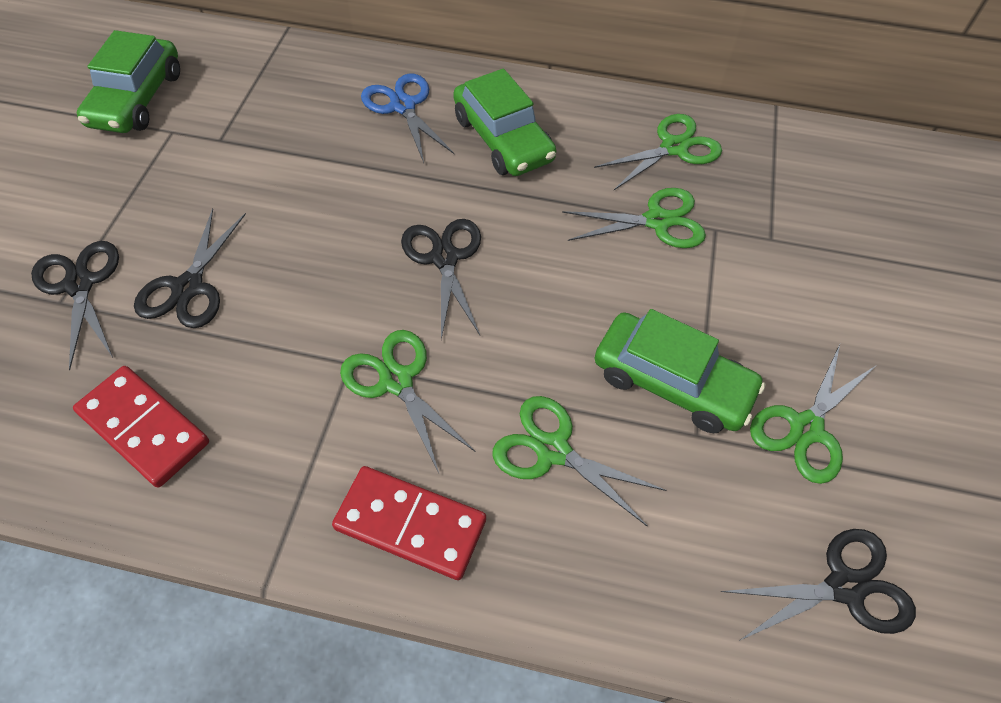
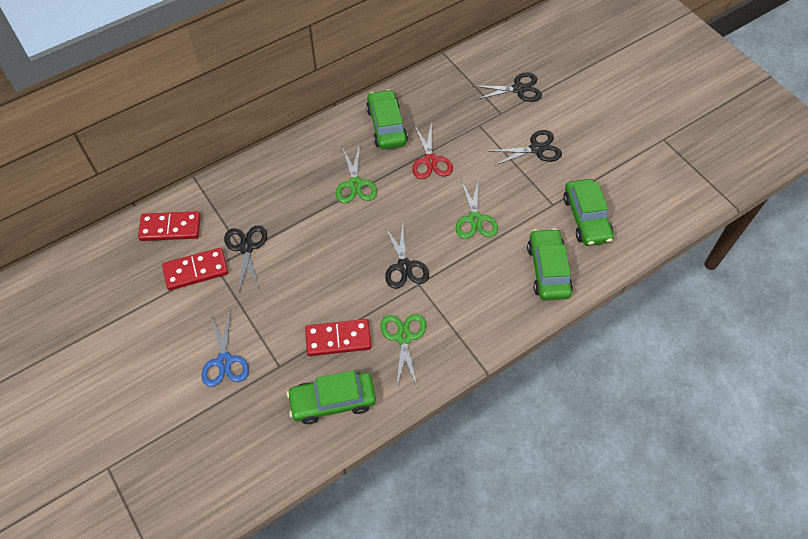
green car: 3 -> 4
green scissors: 5 -> 3
red domino: 2 -> 3
red scissors: 0 -> 1

